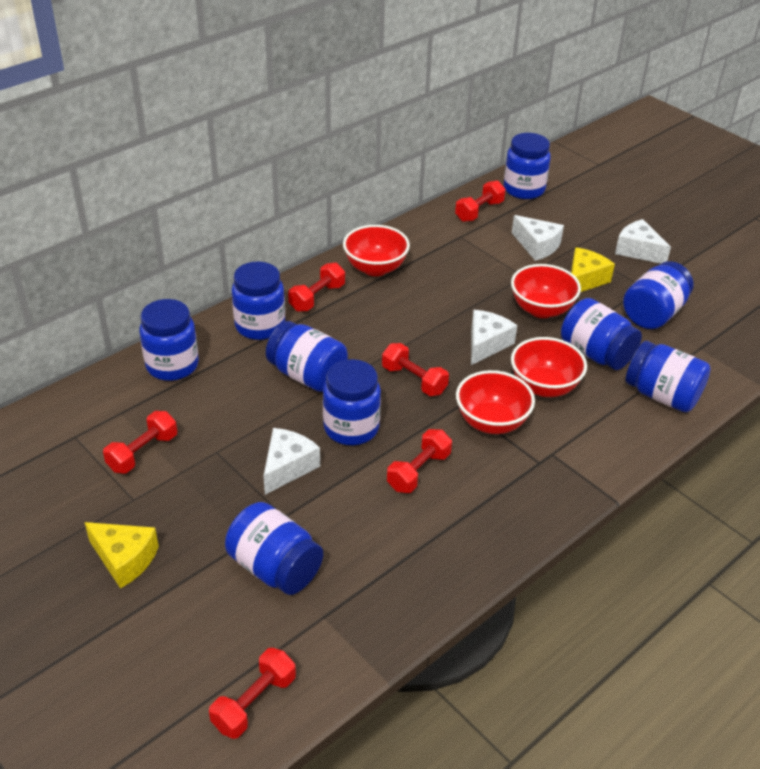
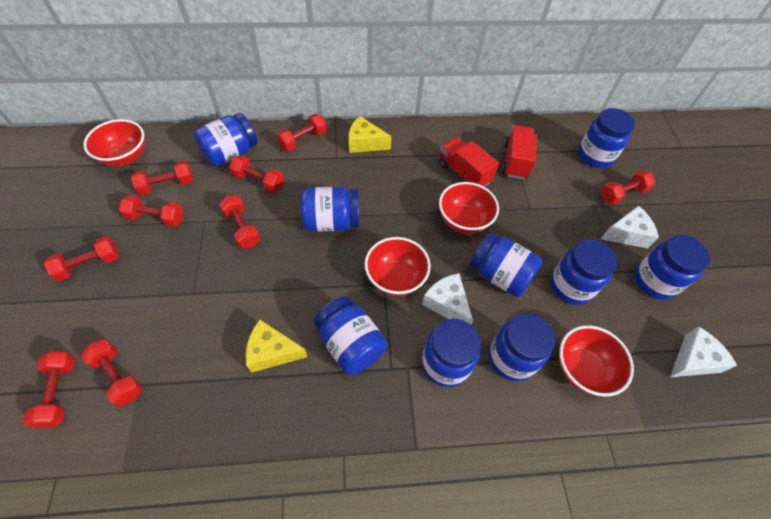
red dumbbell: 6 -> 9
red truck: 0 -> 2
white cheese: 4 -> 3

